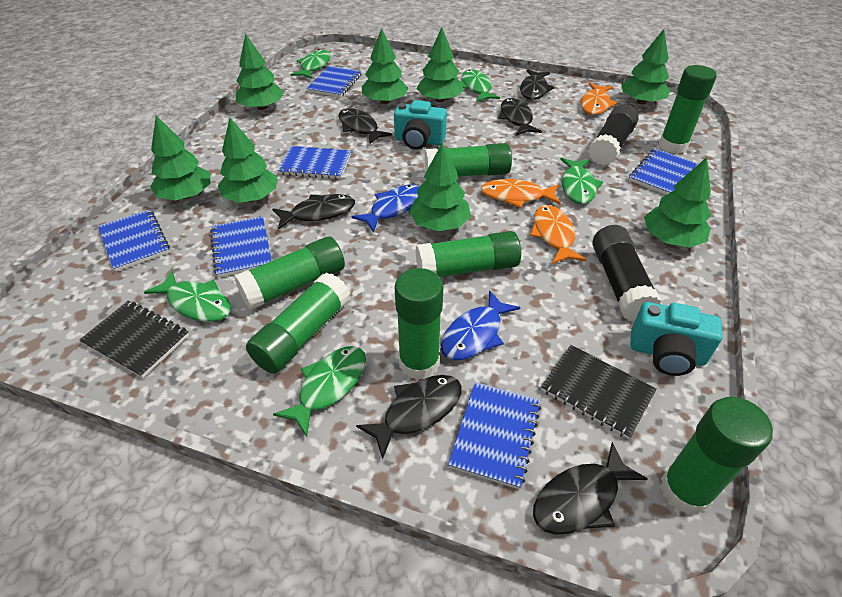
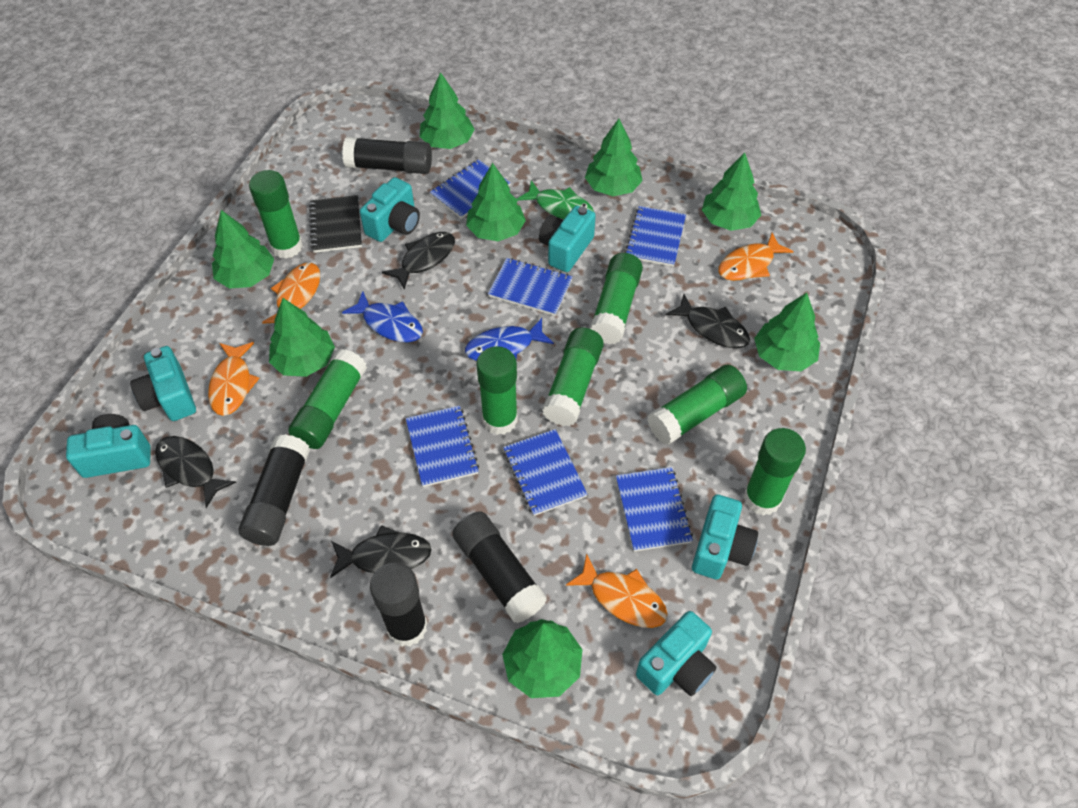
black fish: 6 -> 4
black glue stick: 2 -> 4
black notebook: 2 -> 1
green fish: 5 -> 1
orange fish: 3 -> 4
turquoise camera: 2 -> 6

